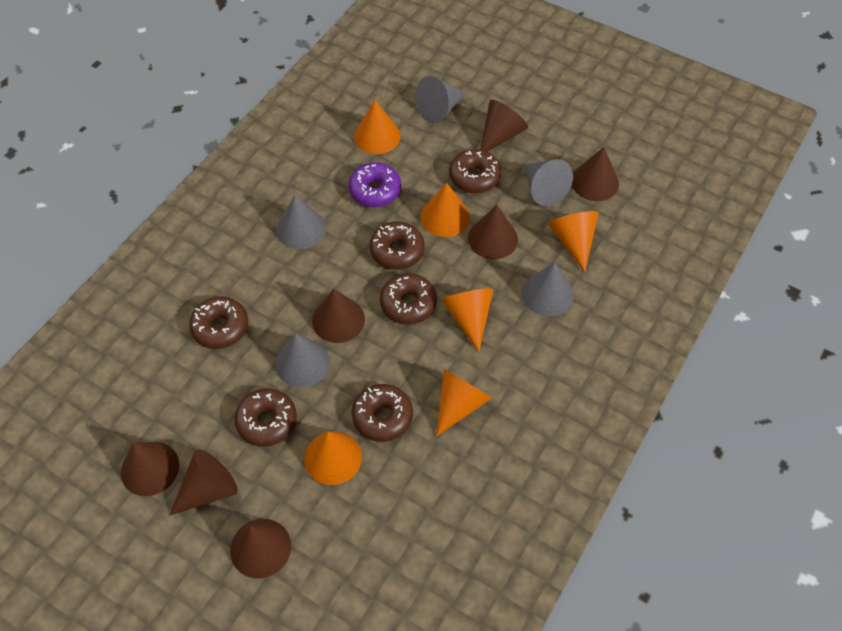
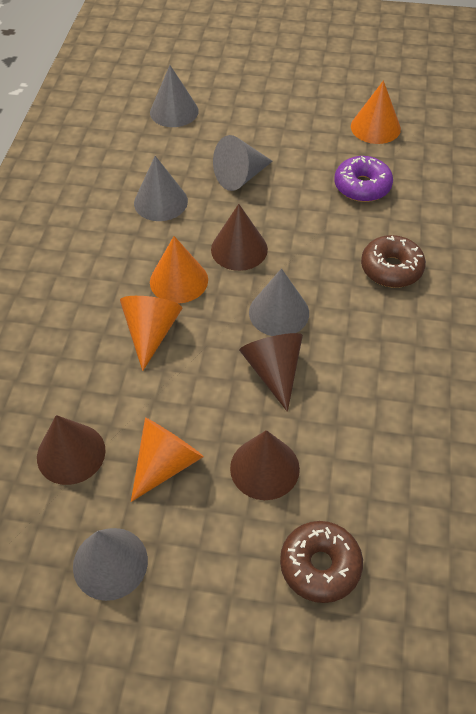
brown cone: 7 -> 4
brown donut: 6 -> 2
orange cone: 6 -> 4

